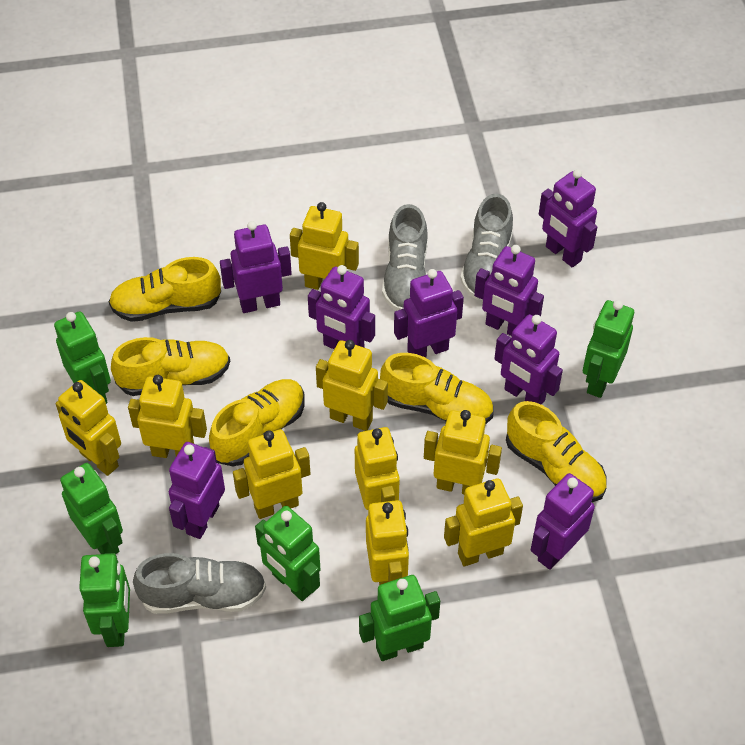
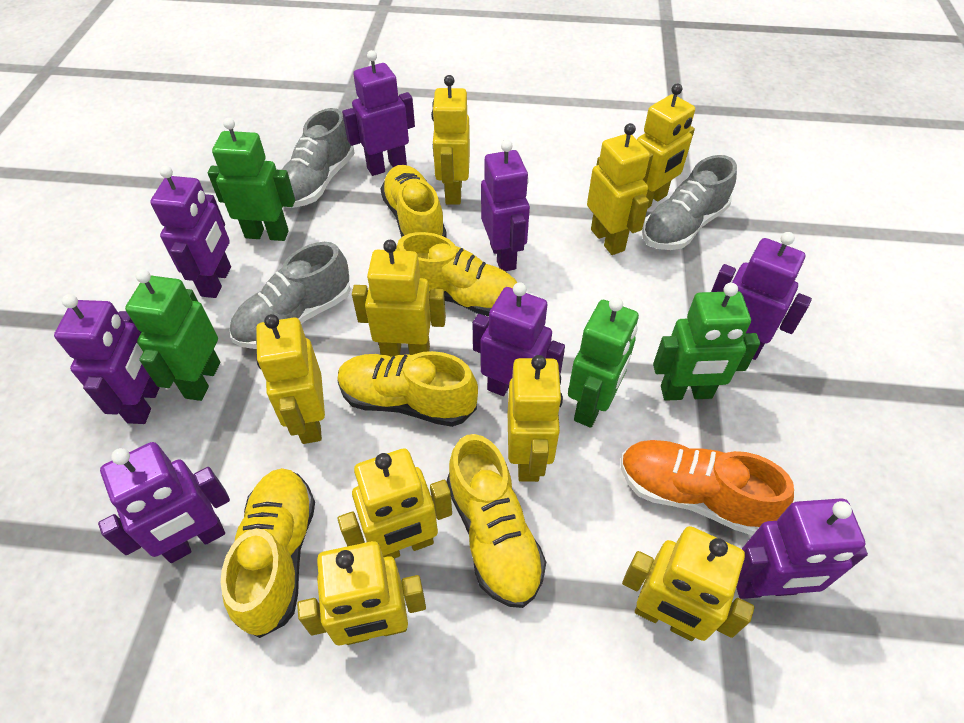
green robot: 6 -> 4
orange shoe: 0 -> 1

